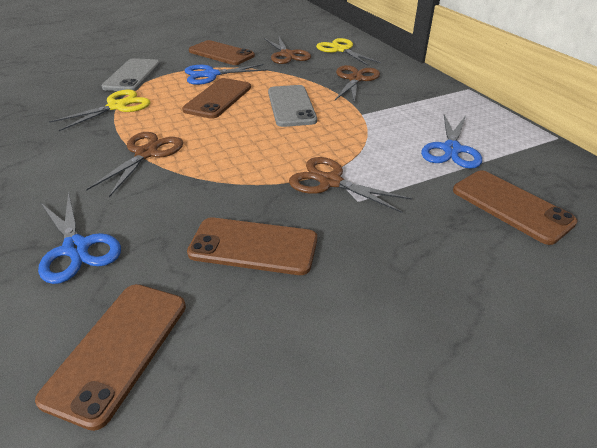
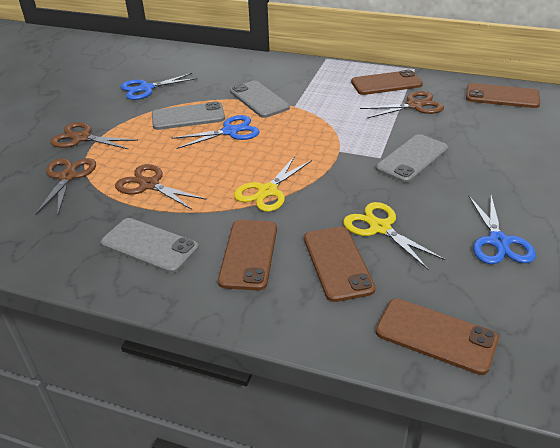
grey phone: 2 -> 4

